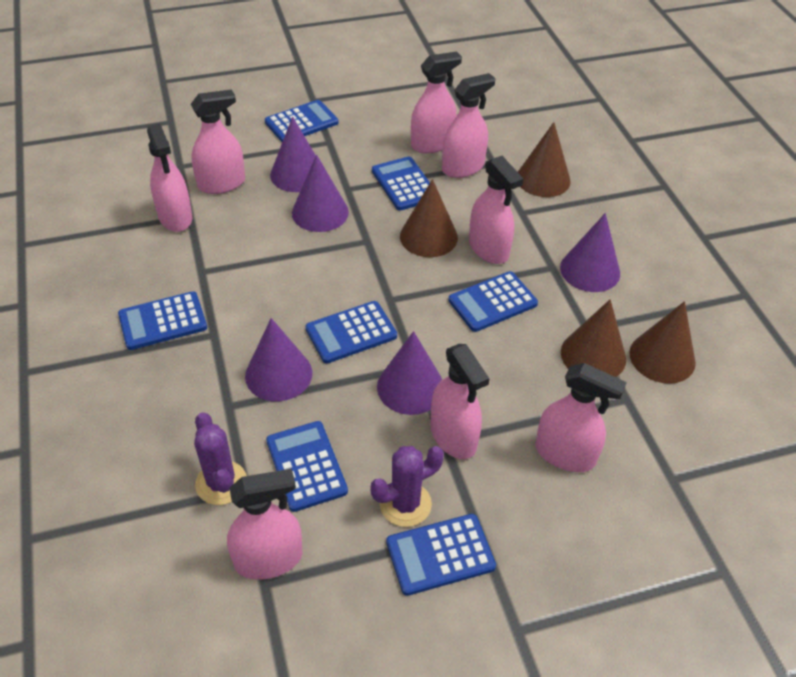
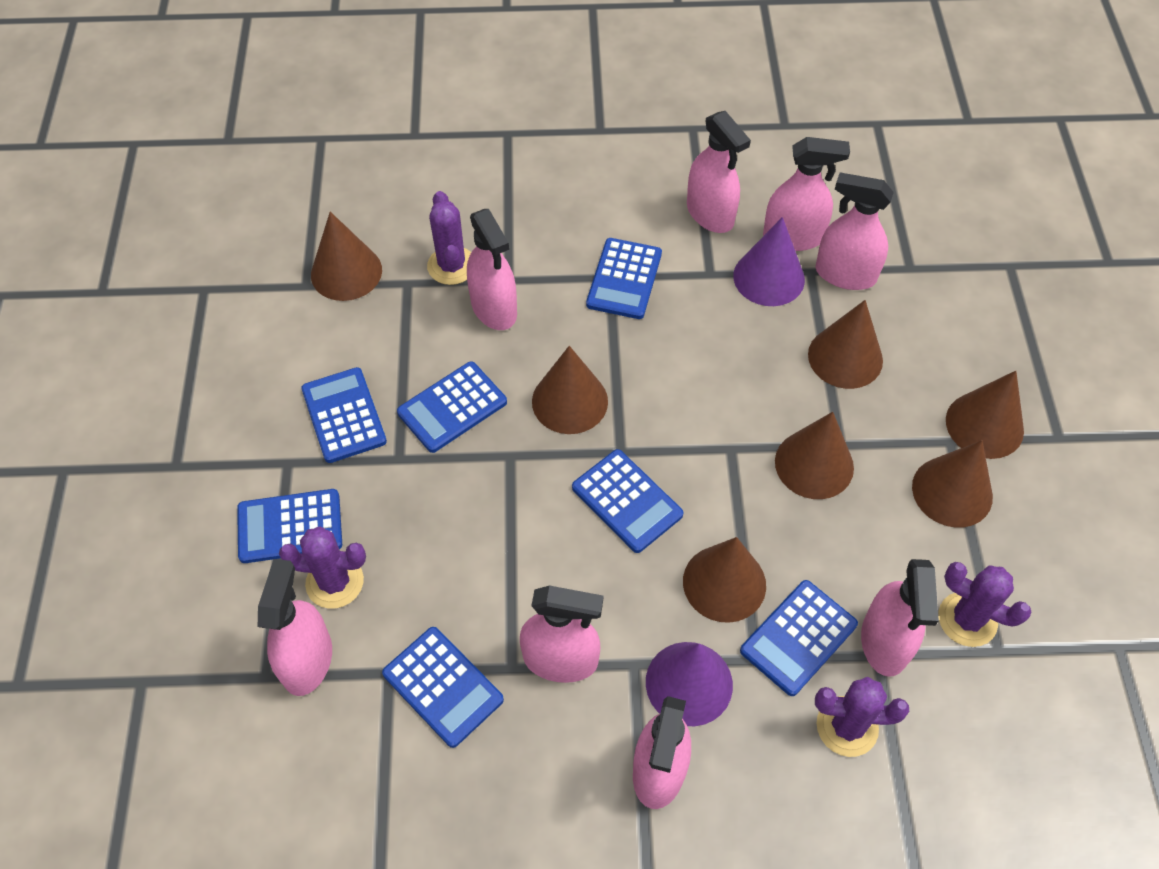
brown cone: 4 -> 7
purple cactus: 2 -> 4
purple cone: 5 -> 2

